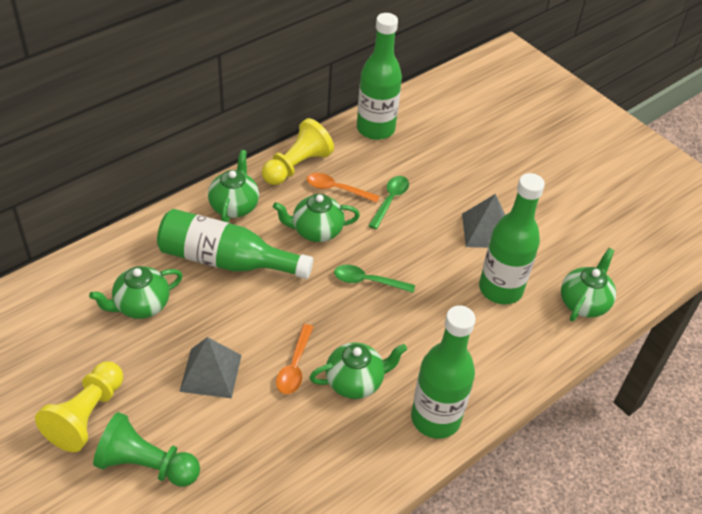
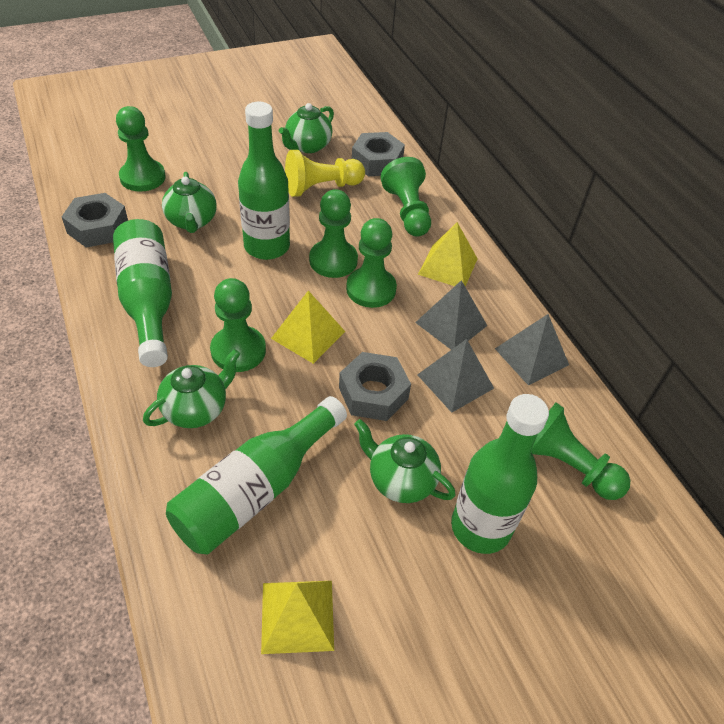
green pawn: 1 -> 6
green spoon: 2 -> 0
green teapot: 5 -> 4
grey nut: 0 -> 3
grey pyramid: 2 -> 3
orange spoon: 2 -> 0
yellow pawn: 2 -> 1
yellow pyramid: 0 -> 3

